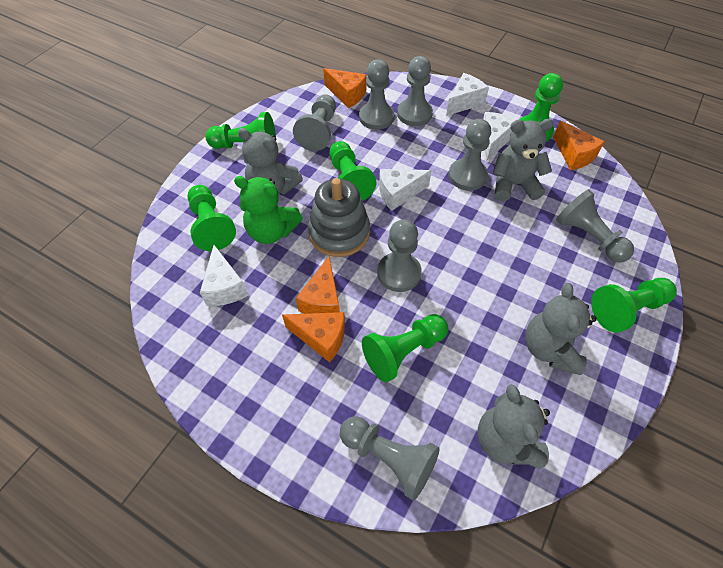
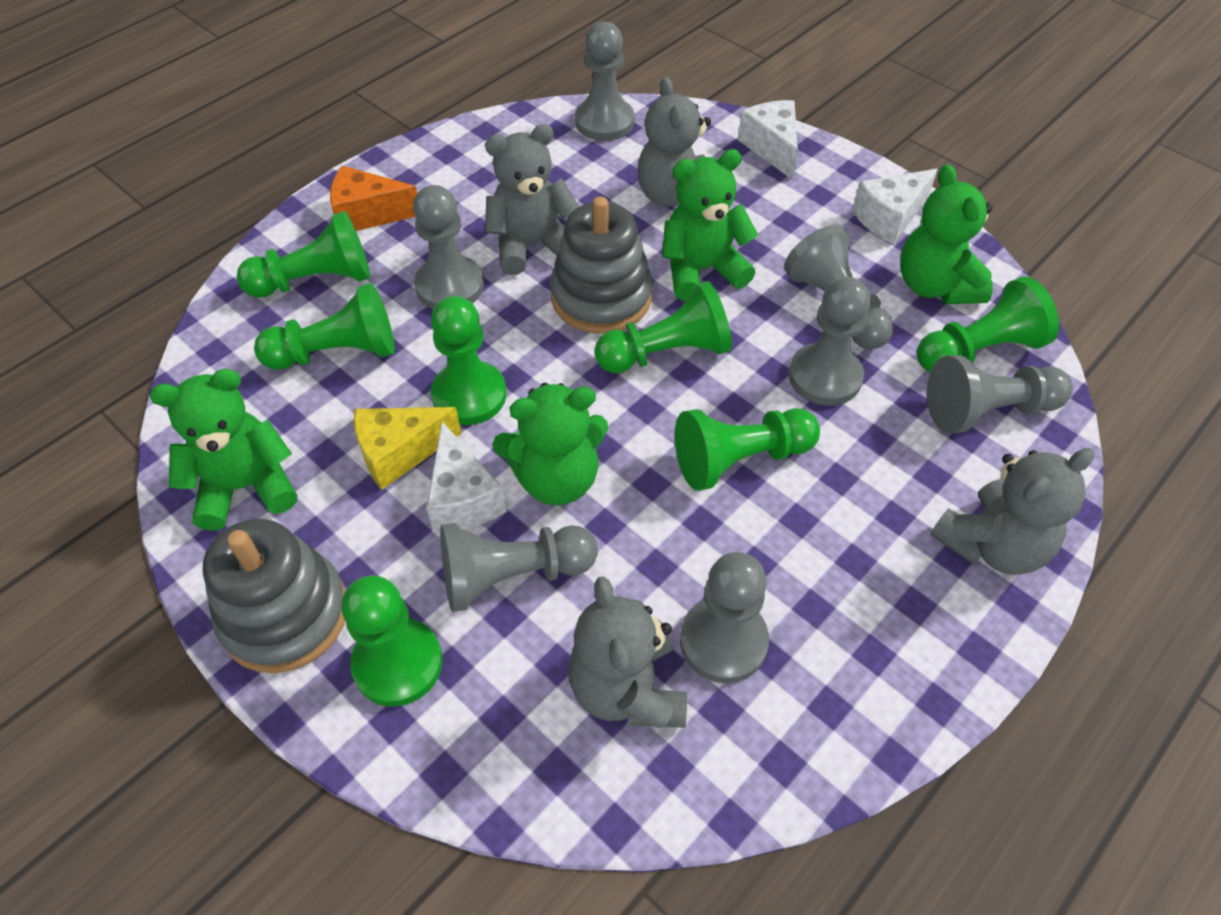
green pawn: 6 -> 7
green teddy bear: 1 -> 4
grey stacking toy: 1 -> 2
orange cheese: 4 -> 1
white cheese: 4 -> 3
yellow cheese: 0 -> 1

